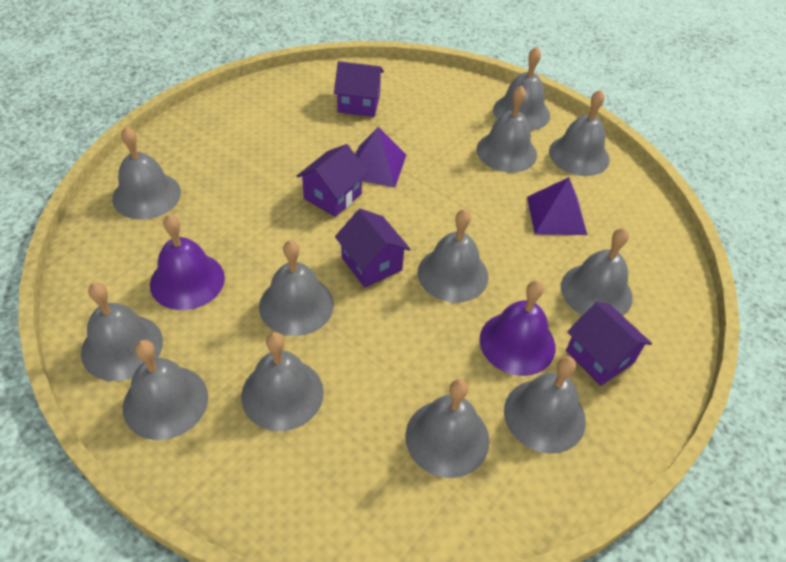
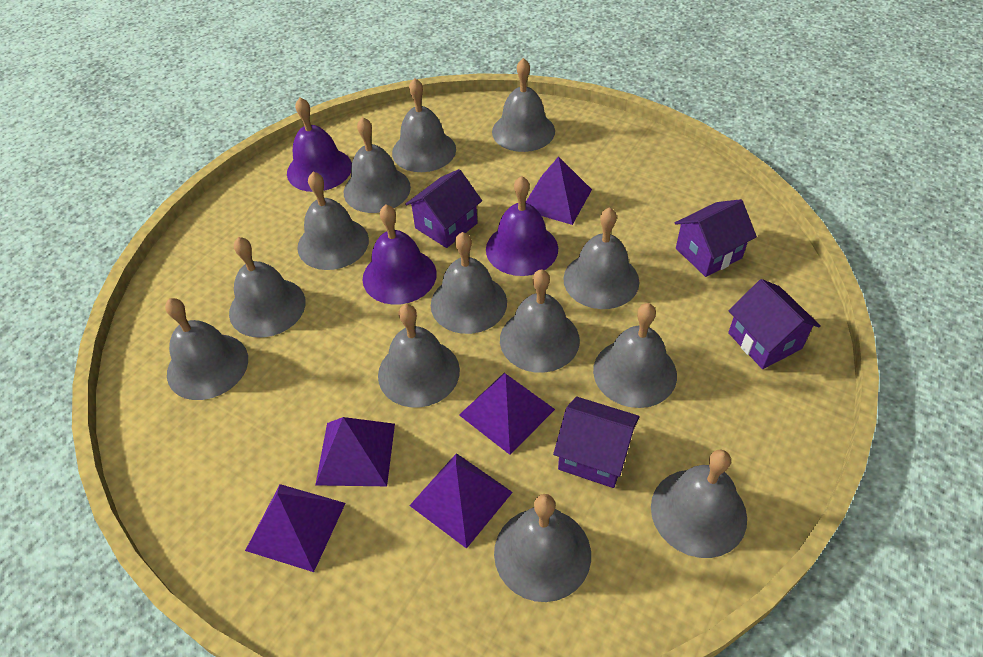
grey bell: 12 -> 13
purple bell: 2 -> 3
purple pyramid: 2 -> 5

